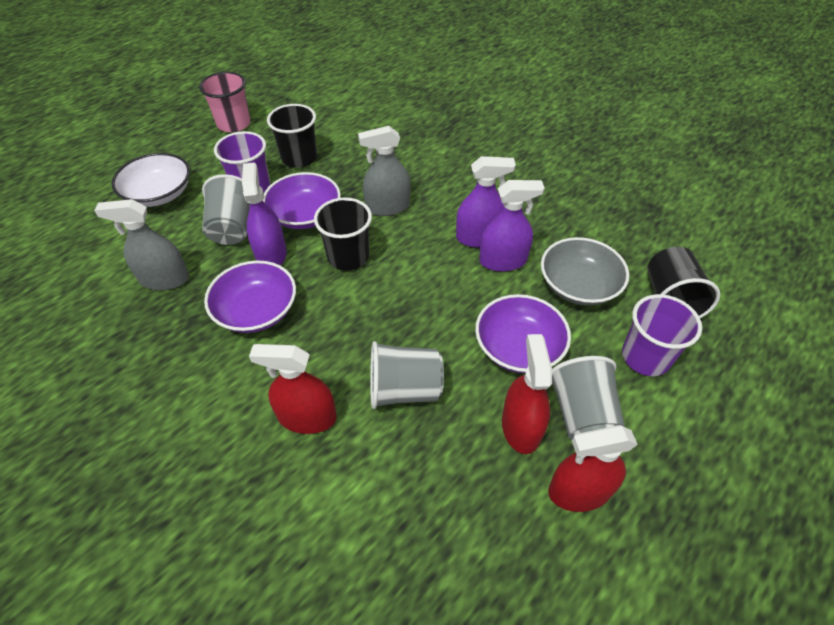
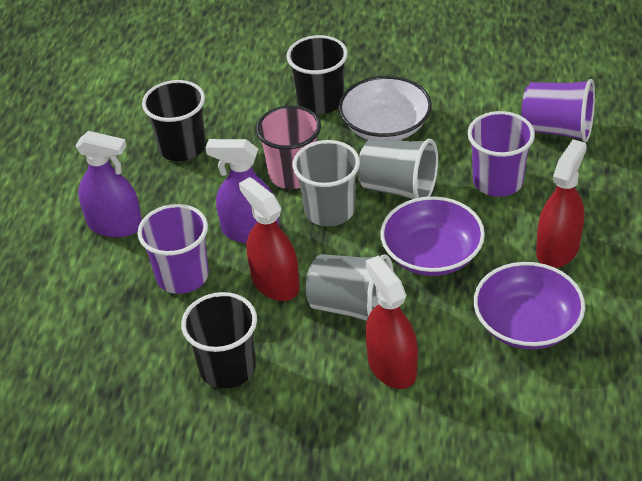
grey bowl: 1 -> 0
grey spray bottle: 2 -> 0
purple bowl: 3 -> 2
purple cup: 2 -> 3
purple spray bottle: 3 -> 2

